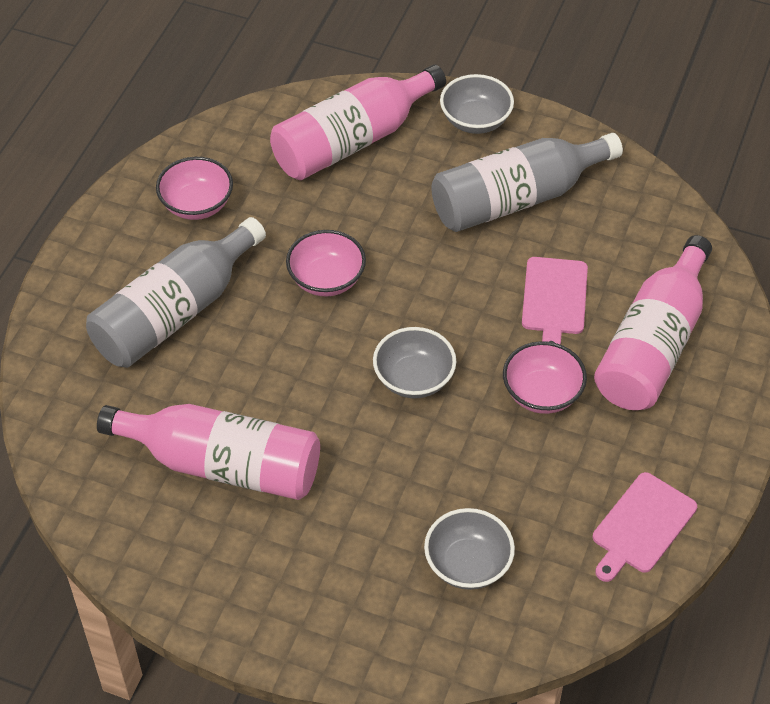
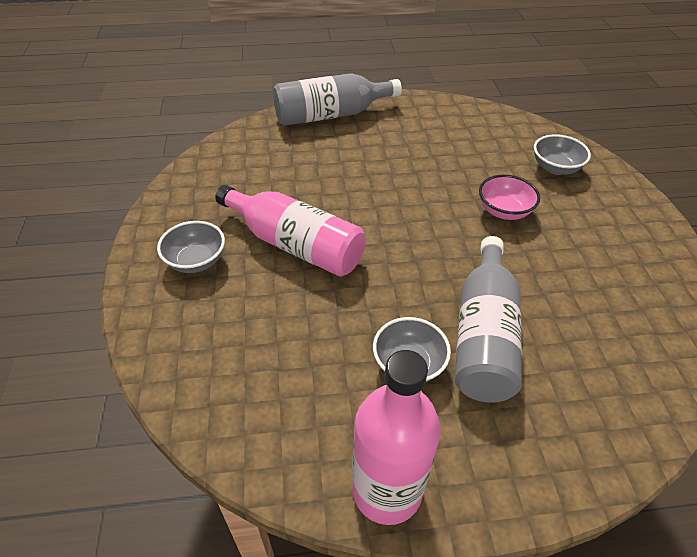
pink bottle: 3 -> 2
pink bowl: 3 -> 1
pink cutting board: 2 -> 0

